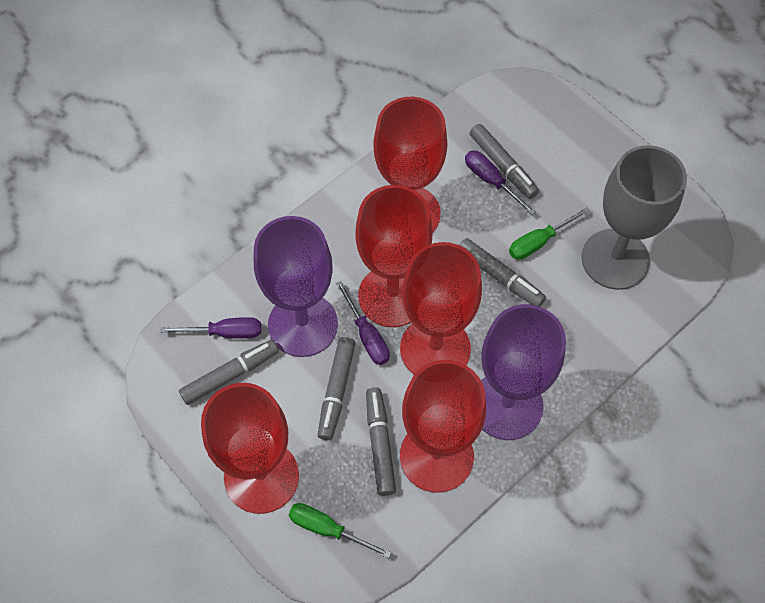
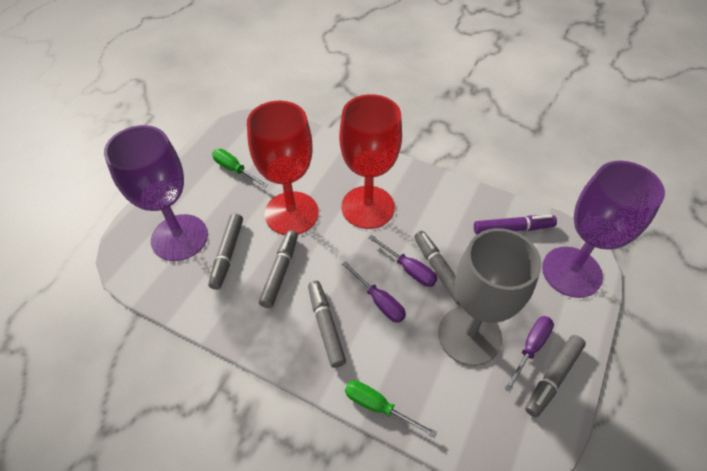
purple marker: 0 -> 1
red goblet: 5 -> 2

